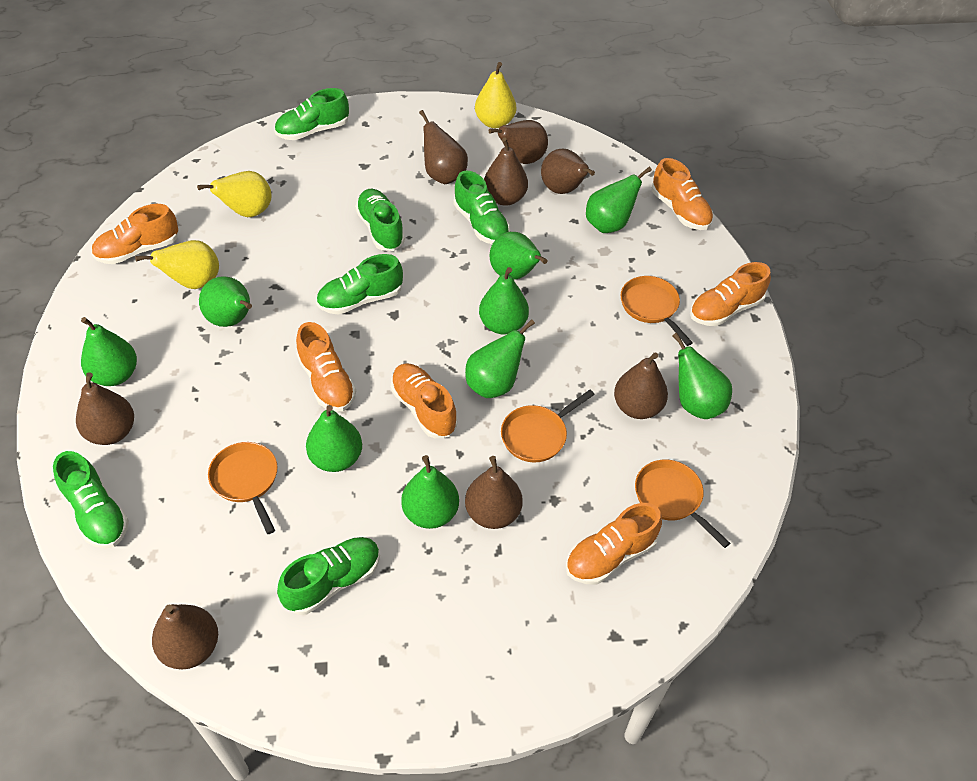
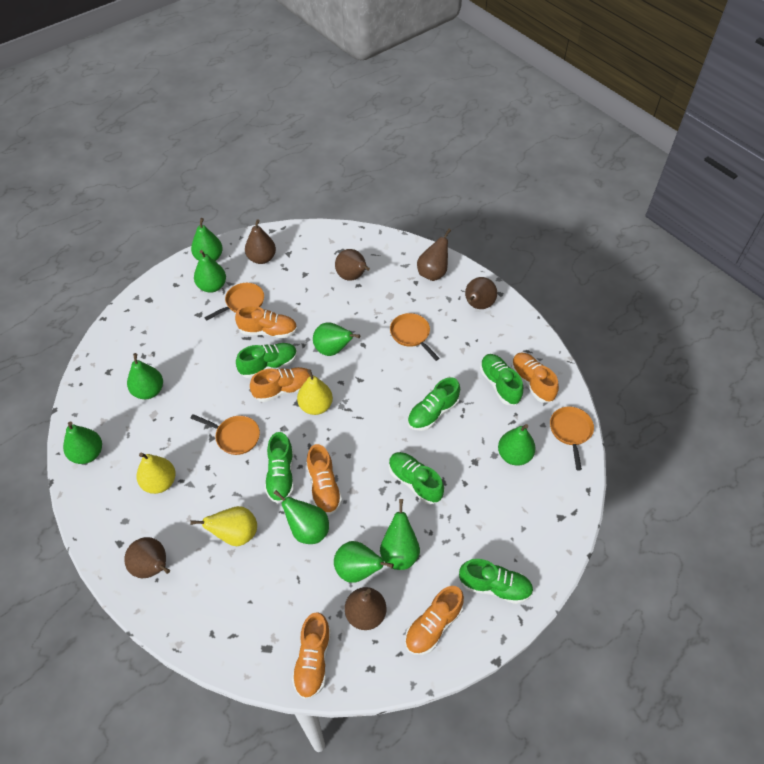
brown pear: 8 -> 6

